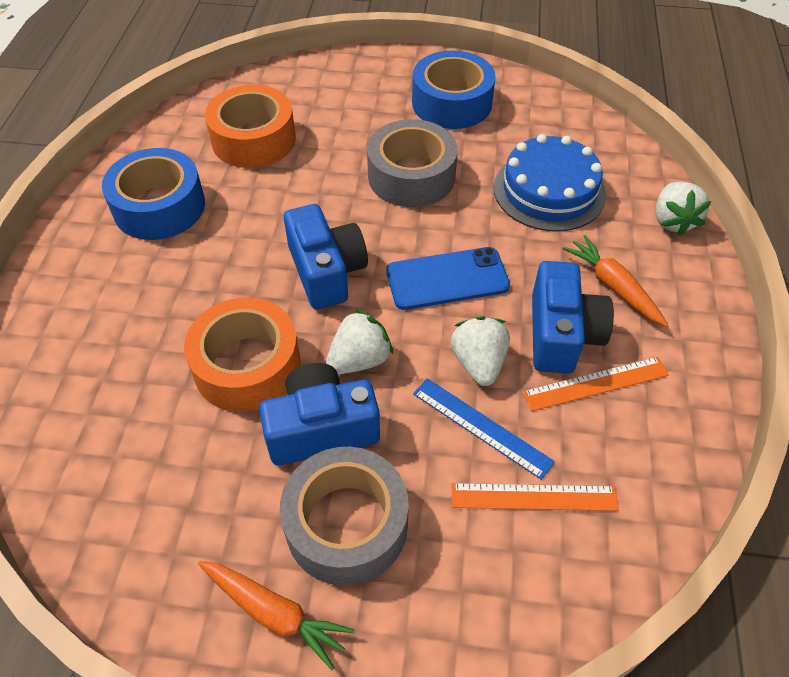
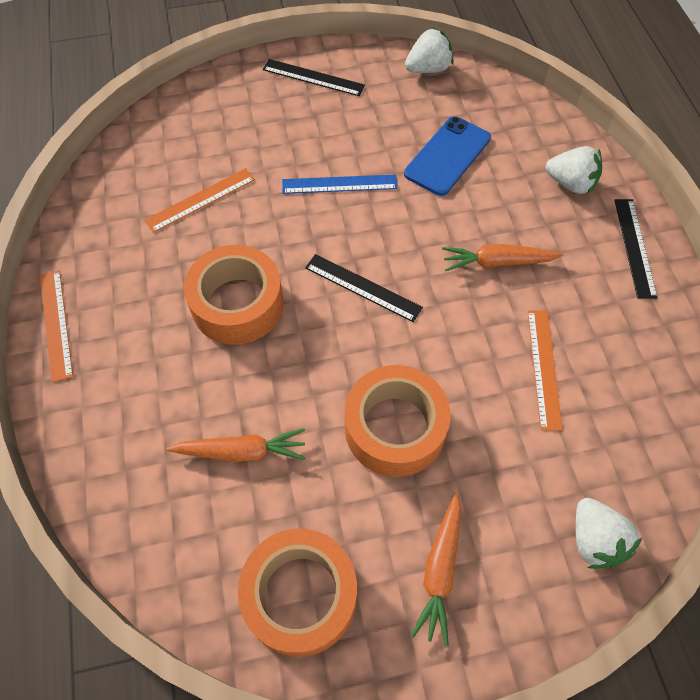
black ruler: 0 -> 3
blue cake: 1 -> 0
blue camera: 3 -> 0
blue tape: 2 -> 0
grey tape: 2 -> 0
orange carrot: 2 -> 3
orange ruler: 2 -> 3
orange tape: 2 -> 3

